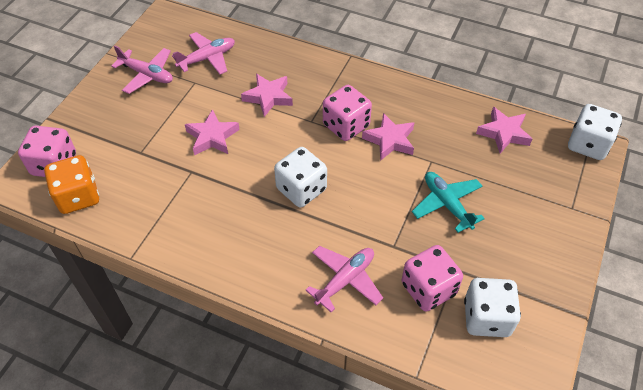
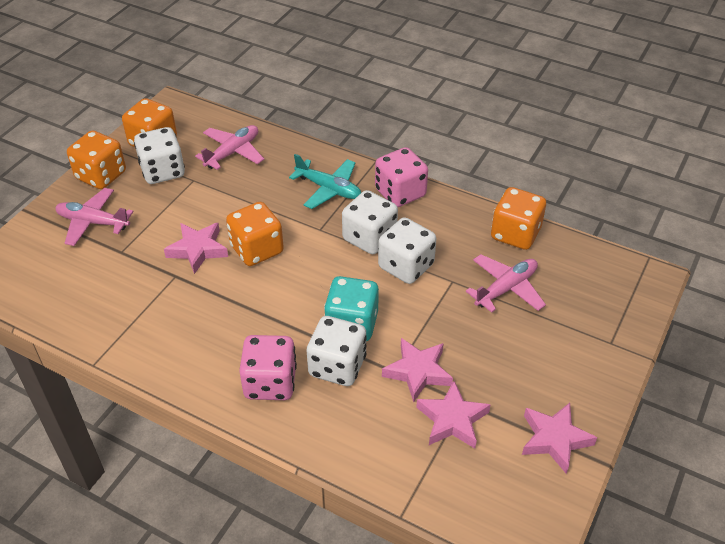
orange dice: 1 -> 4
pink dice: 3 -> 2
turquoise dice: 0 -> 1
white dice: 3 -> 4

